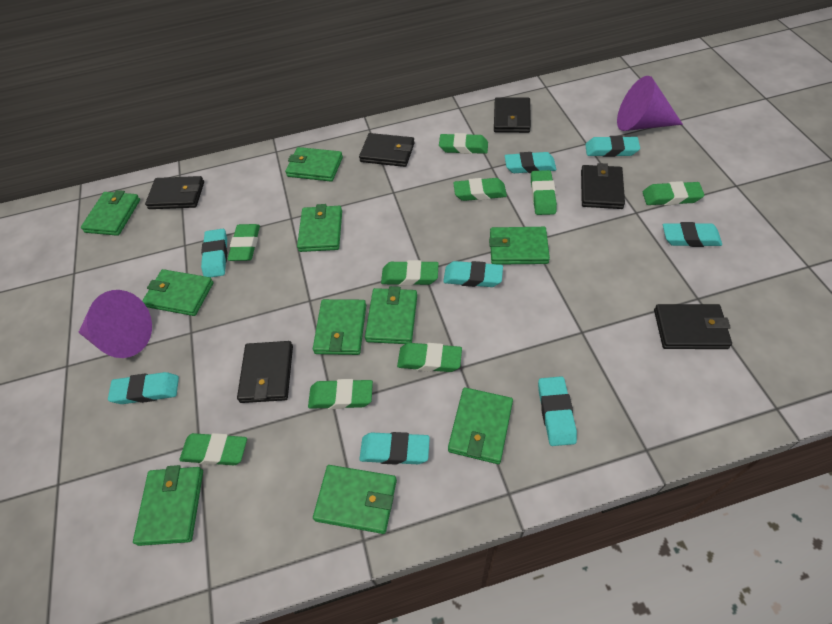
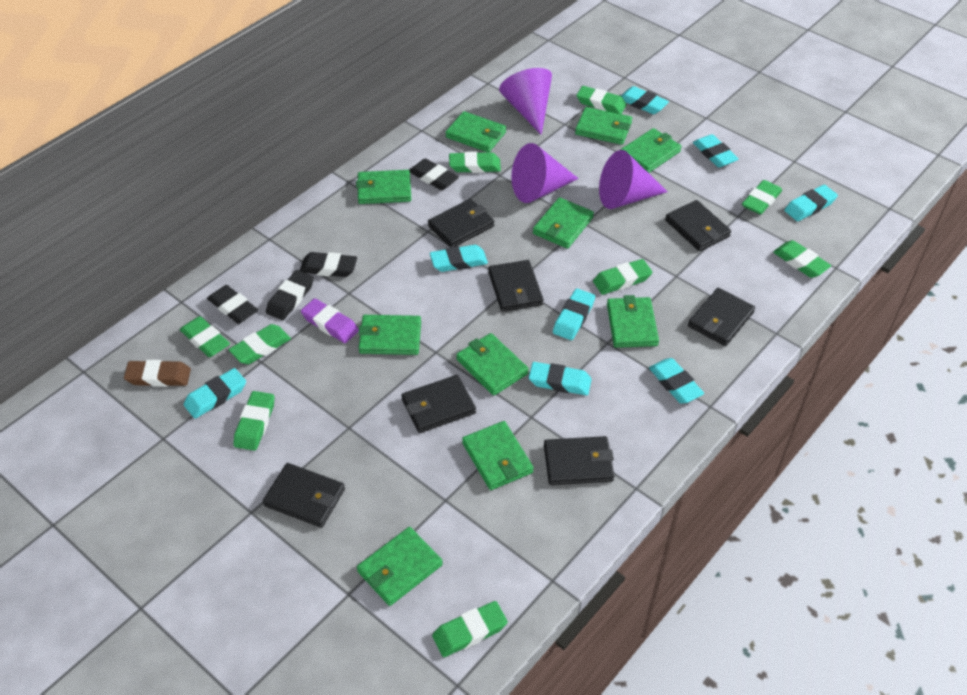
black eraser: 0 -> 4
black wallet: 6 -> 7
brown eraser: 0 -> 1
purple cone: 2 -> 3
purple eraser: 0 -> 1

